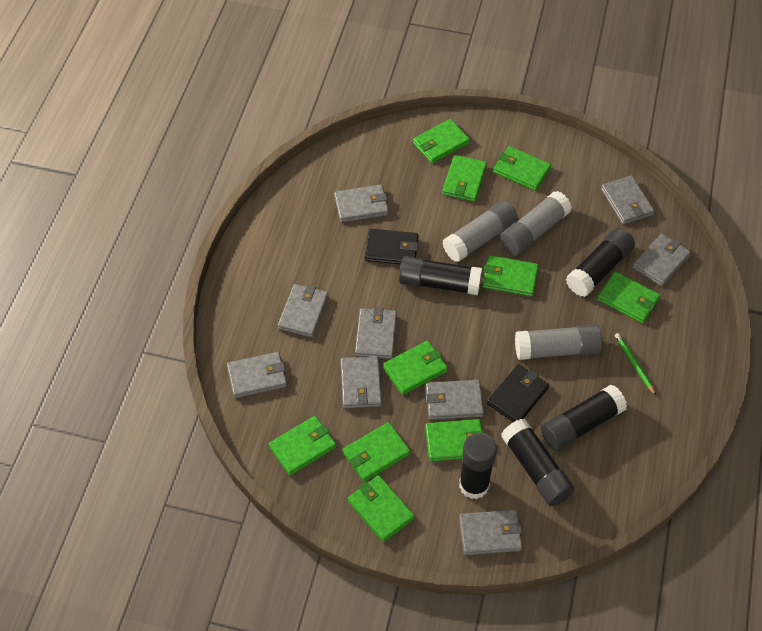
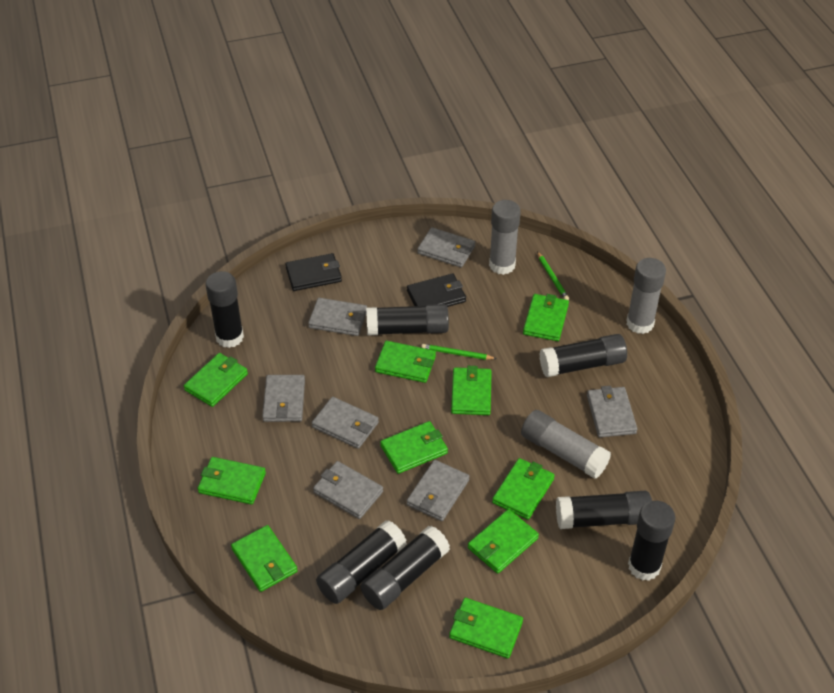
black glue stick: 5 -> 7
green pencil: 1 -> 2
grey wallet: 9 -> 7

